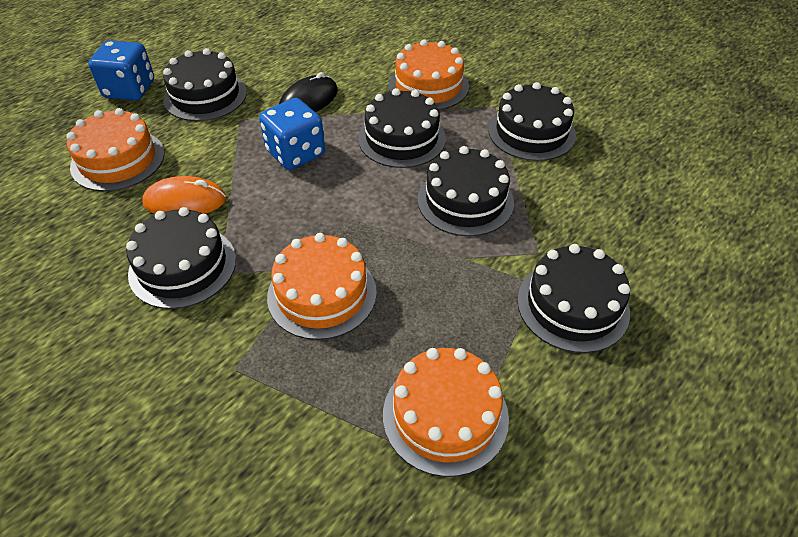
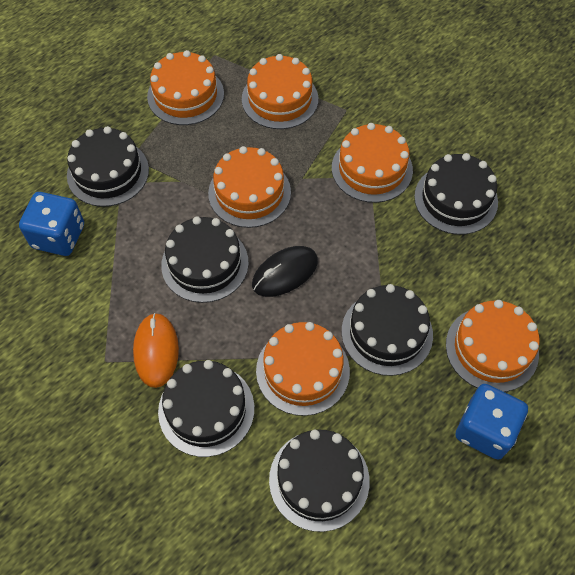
orange cake: 4 -> 6

